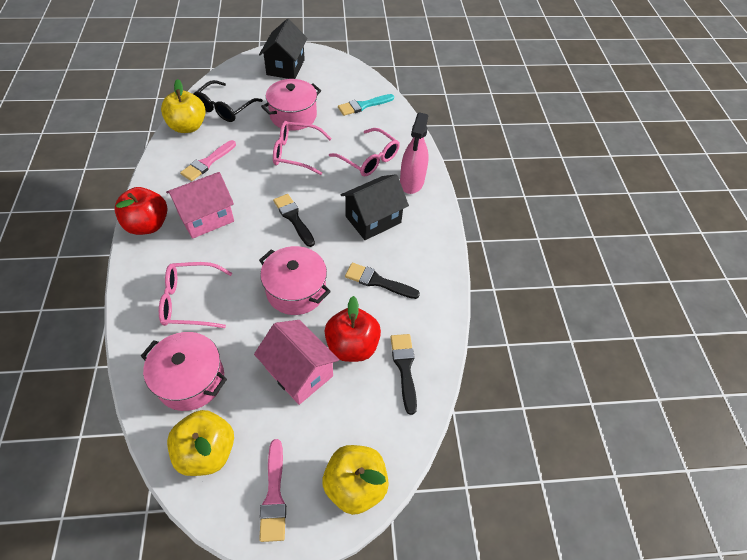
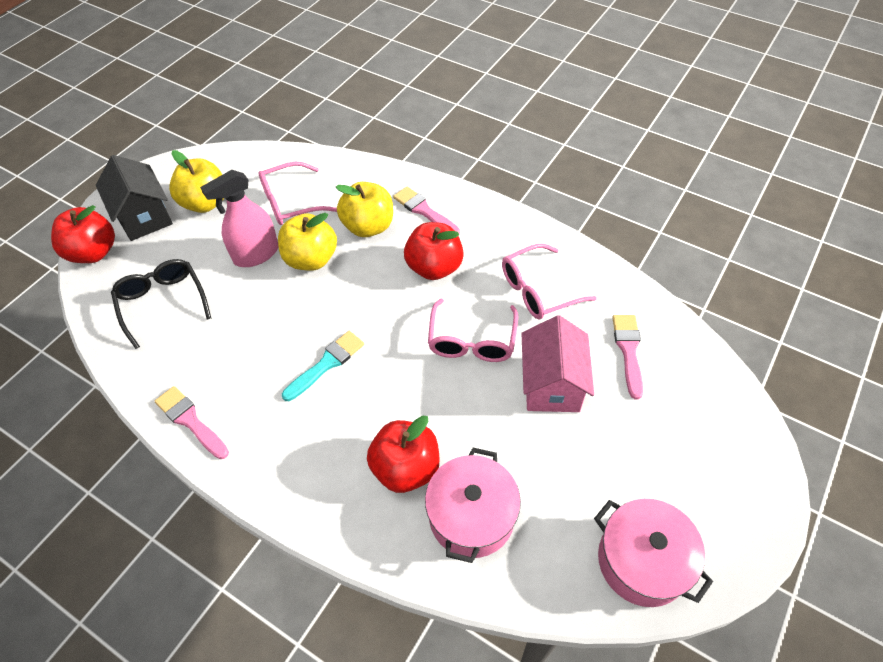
black brush: 3 -> 0
black house: 2 -> 1
pink brush: 2 -> 3
pink house: 2 -> 1
pink pot: 3 -> 2
red apple: 2 -> 3

